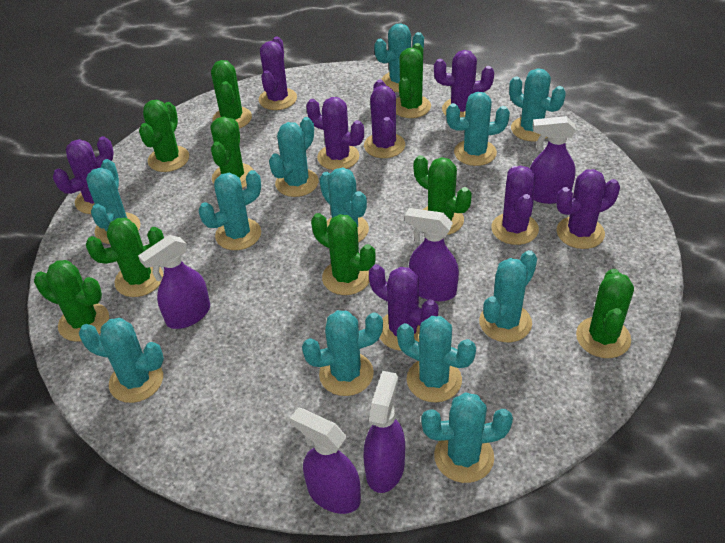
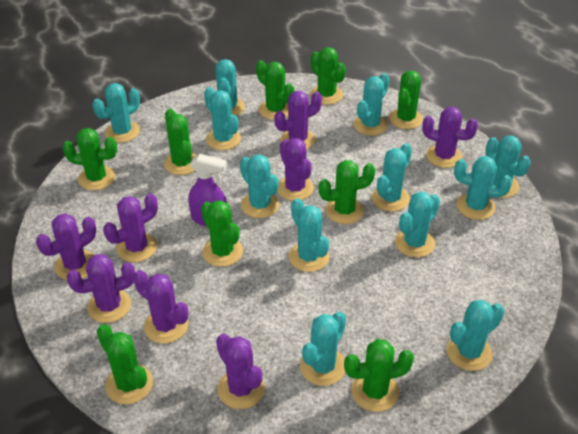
purple spray bottle: 5 -> 1

